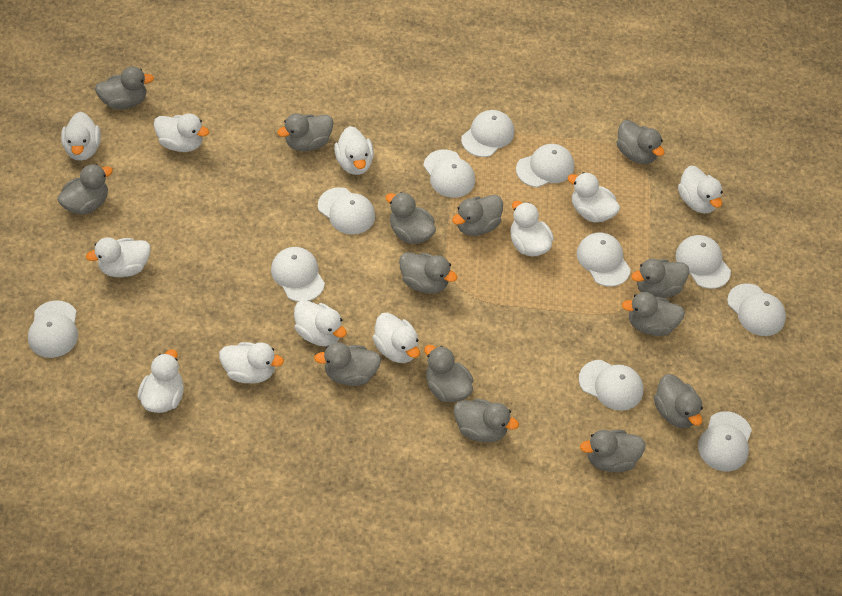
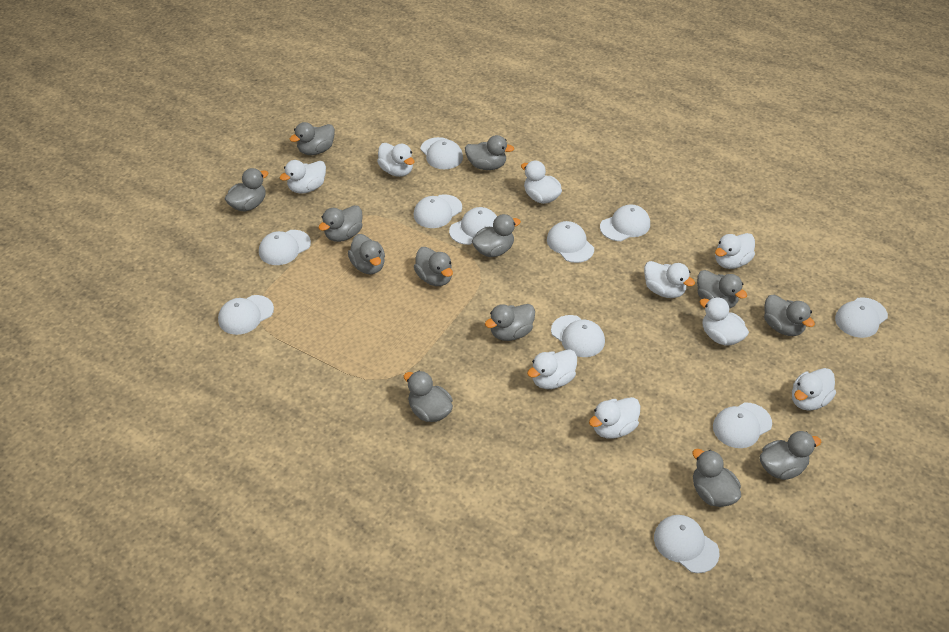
grey duck: 14 -> 13
white duck: 11 -> 9

